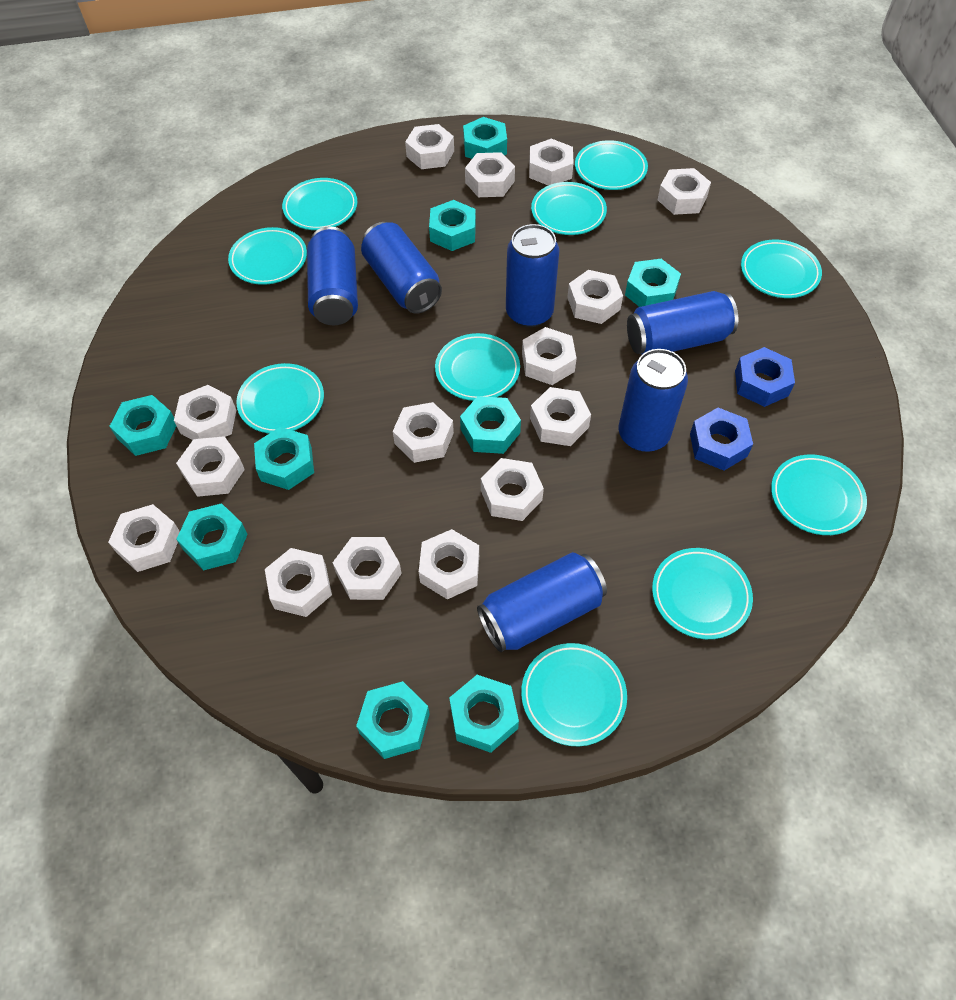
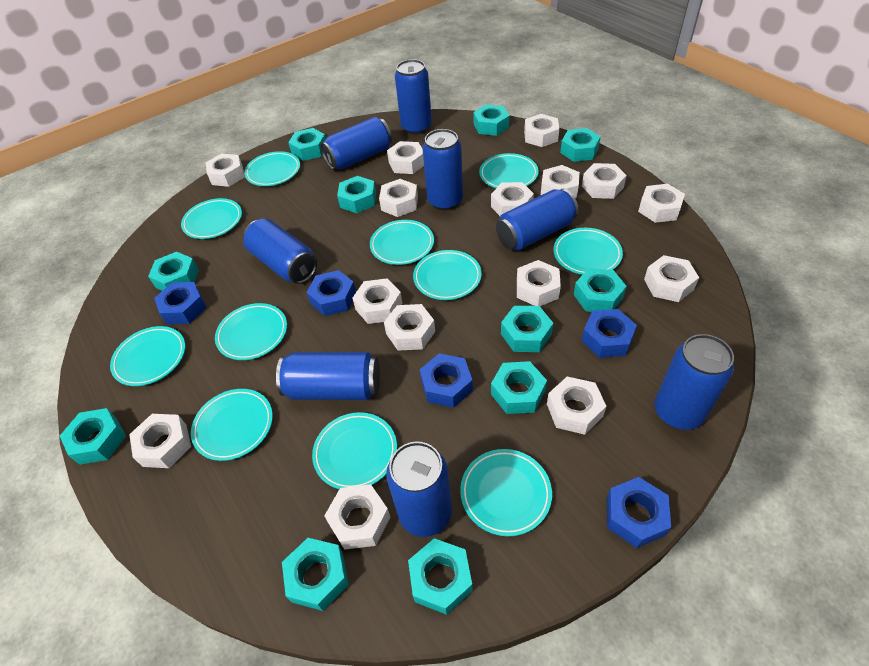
blue can: 6 -> 8
blue nut: 2 -> 5
turquoise nut: 9 -> 11
turquoise plate: 10 -> 11

